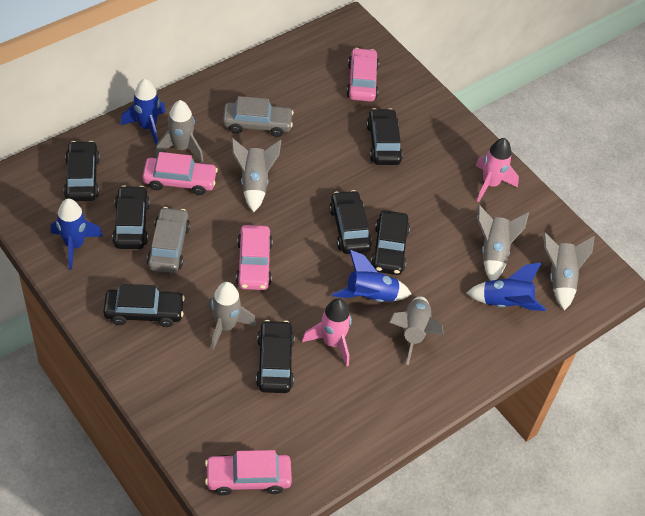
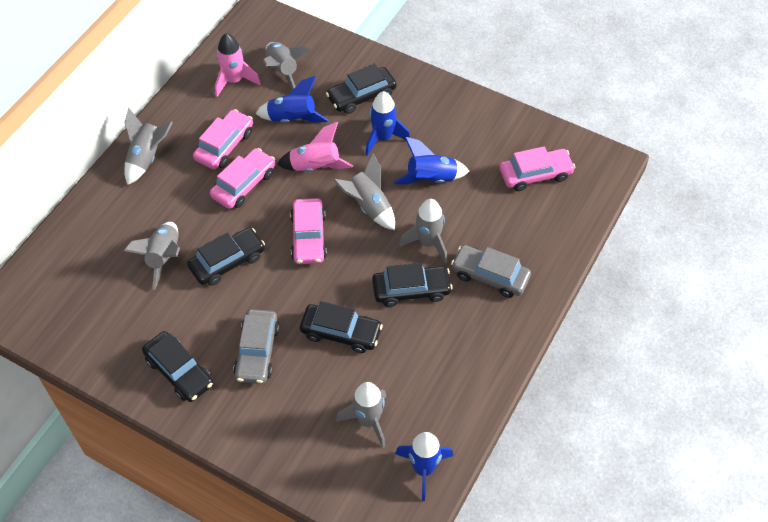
black car: 7 -> 5

